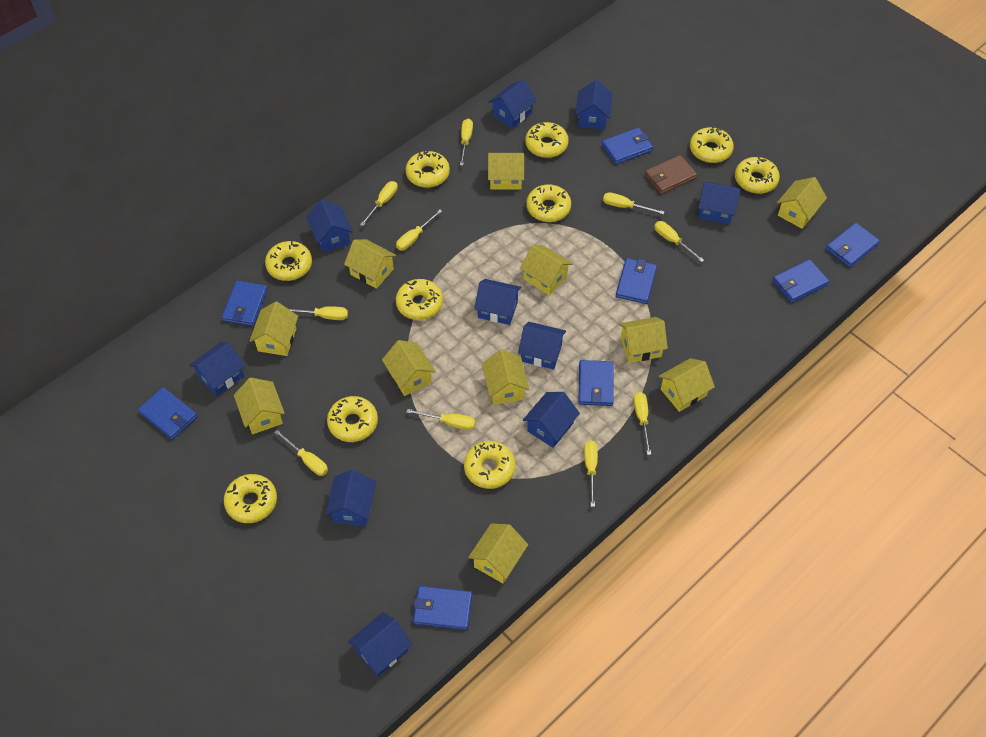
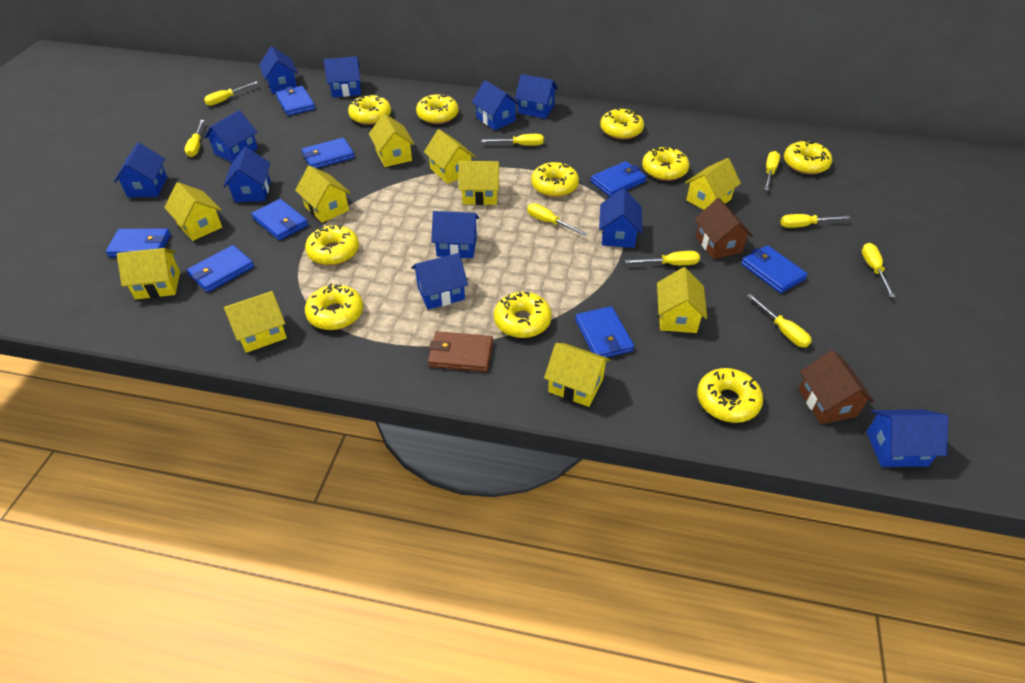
blue house: 10 -> 11
brown house: 0 -> 2
yellow house: 11 -> 10
yellow screwdriver: 10 -> 9

